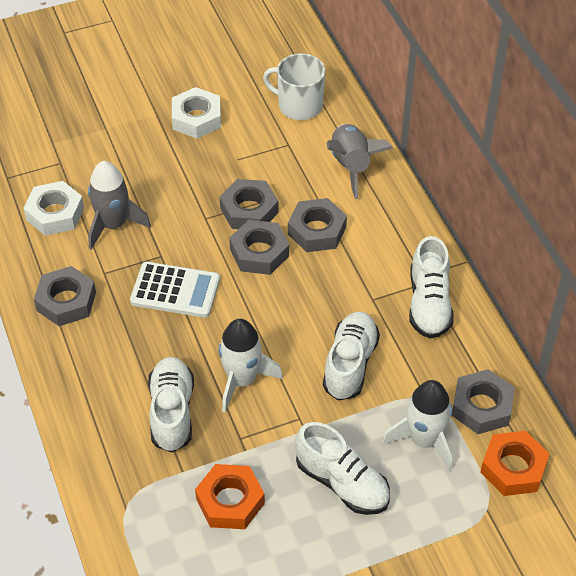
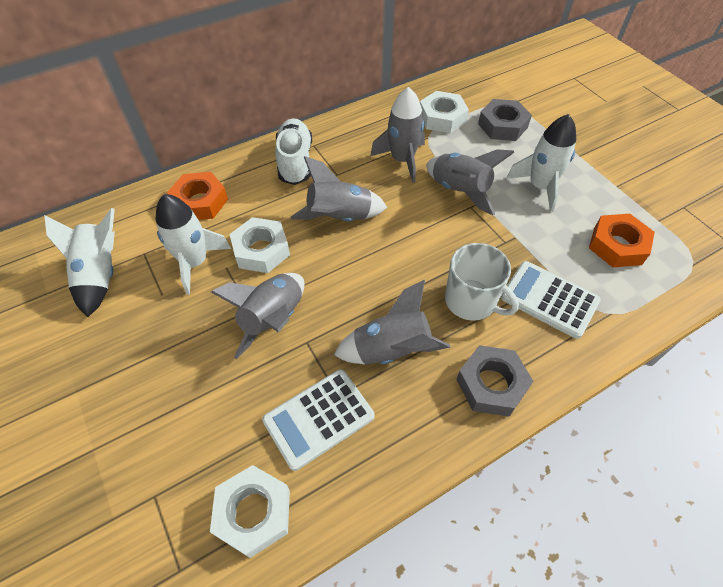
grey nut: 5 -> 2
grey rocket: 2 -> 5
white calculator: 1 -> 2
white nut: 2 -> 3
white rocket: 2 -> 3
white shoe: 4 -> 1

